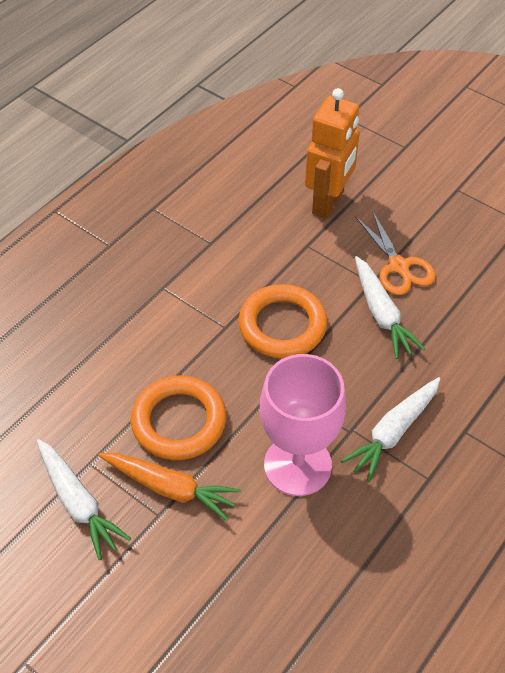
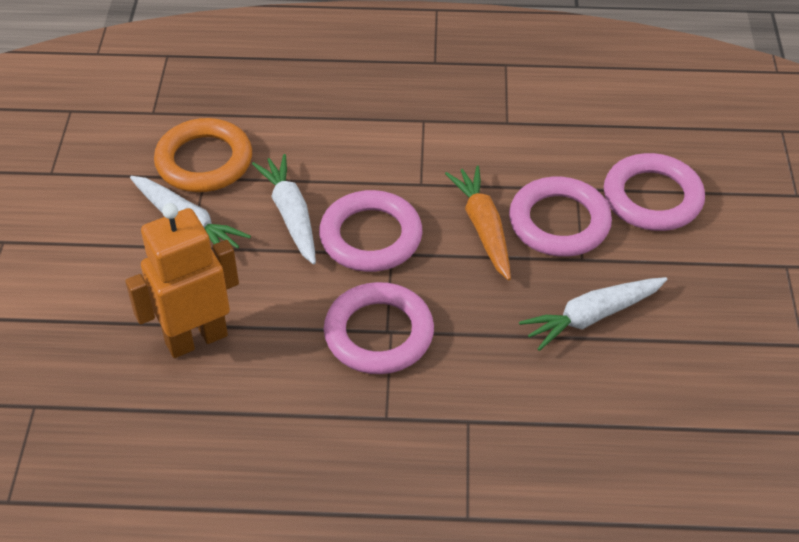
orange ring: 2 -> 1
orange scissors: 1 -> 0
pink goblet: 1 -> 0
pink ring: 0 -> 4

